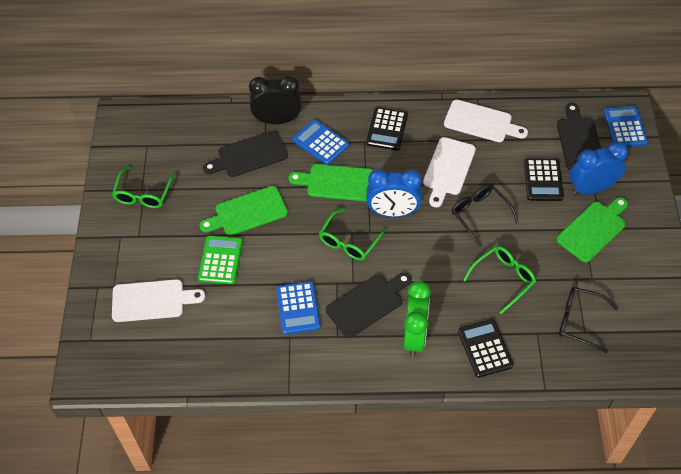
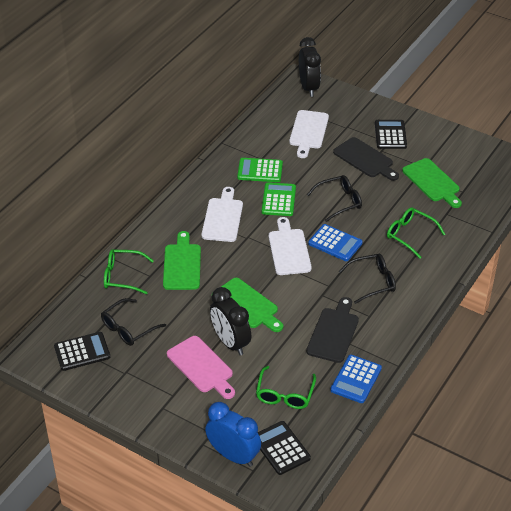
black clock: 1 -> 2
black cutting board: 3 -> 2
black glasses: 2 -> 3
blue calculator: 3 -> 2
blue clock: 2 -> 1
green calculator: 1 -> 2
green clock: 1 -> 0
pink cutting board: 0 -> 1

